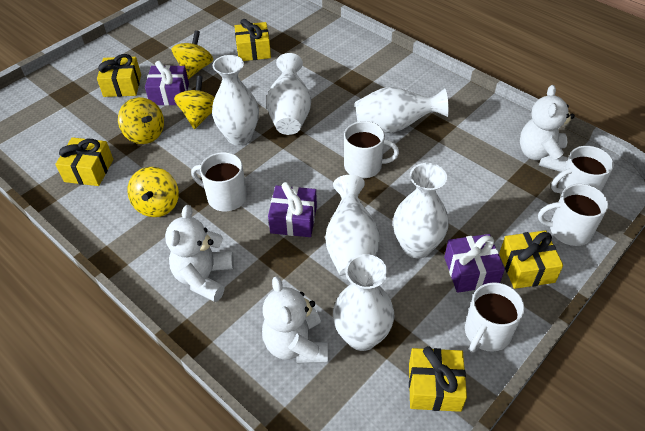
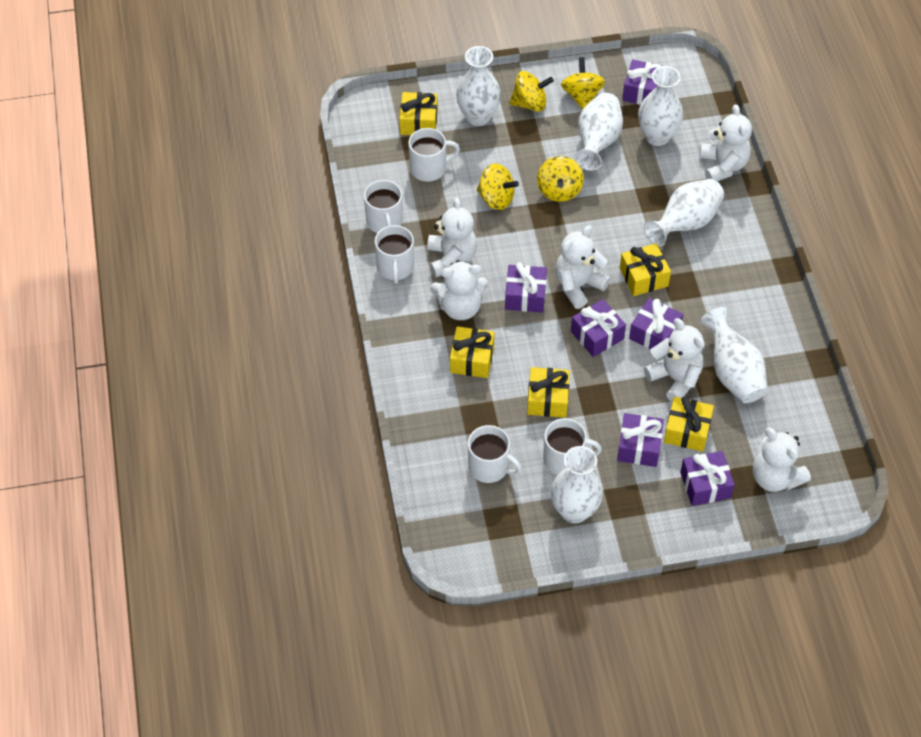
purple gift: 3 -> 6
white teddy bear: 3 -> 6

